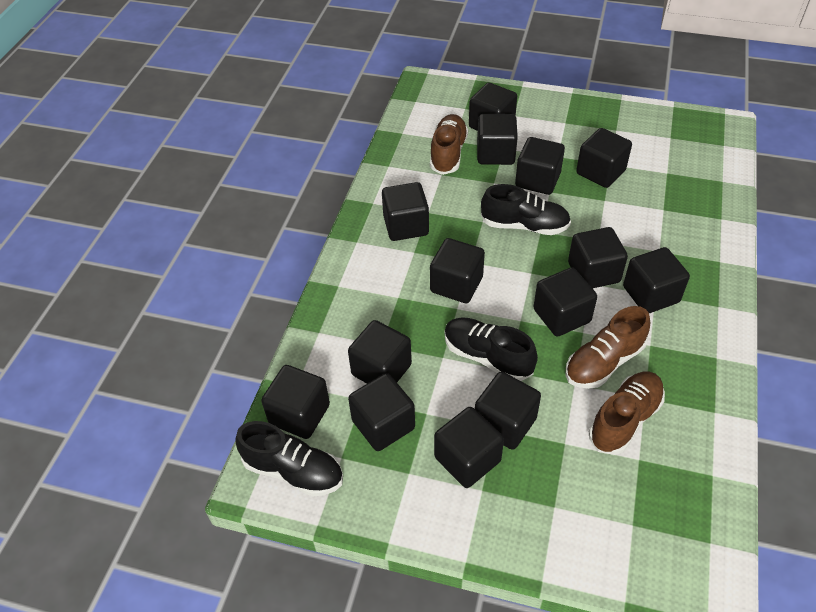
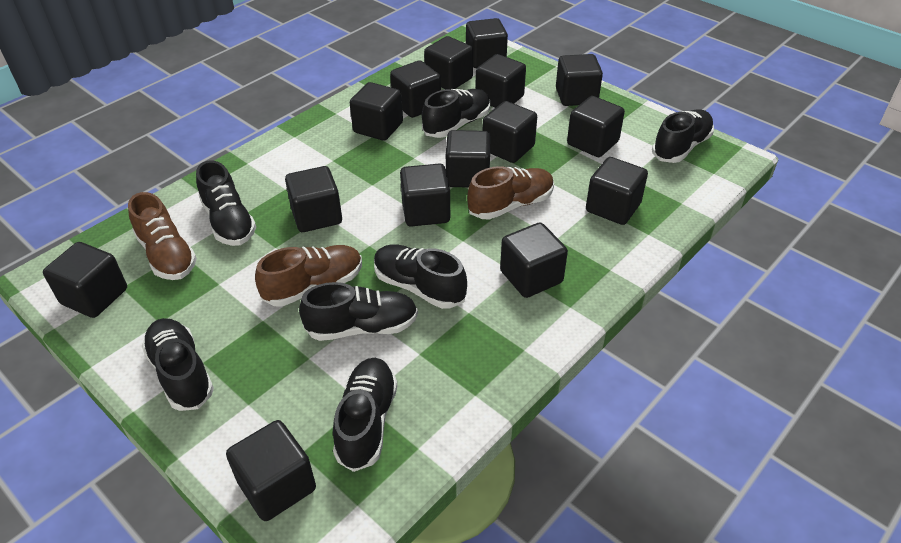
black cube: 14 -> 15
black shoe: 3 -> 7

